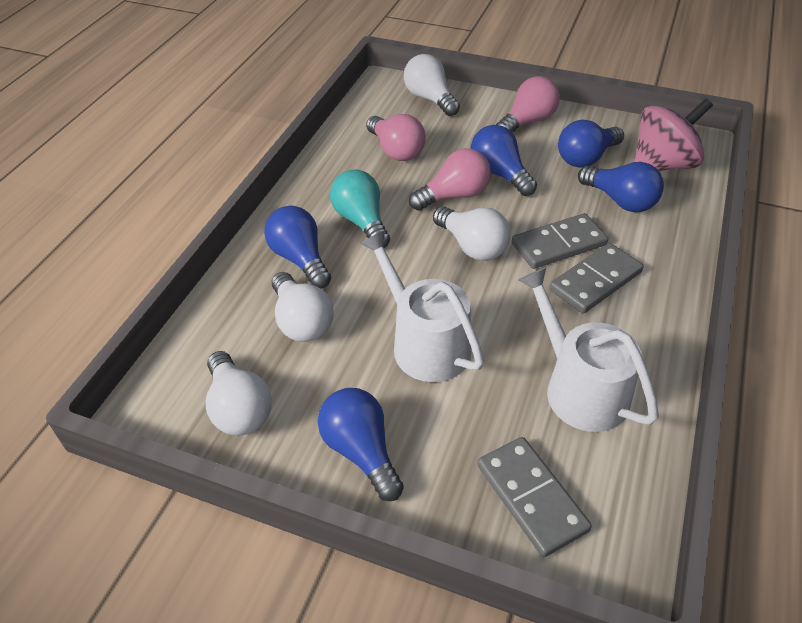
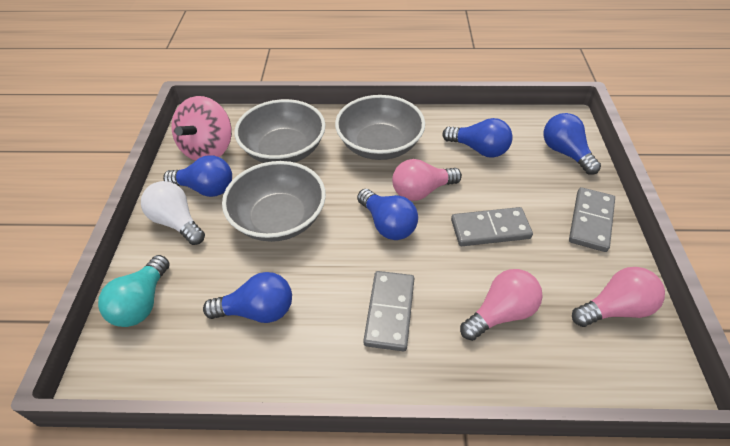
grey bowl: 0 -> 3
white light bulb: 4 -> 1
white watering can: 2 -> 0

